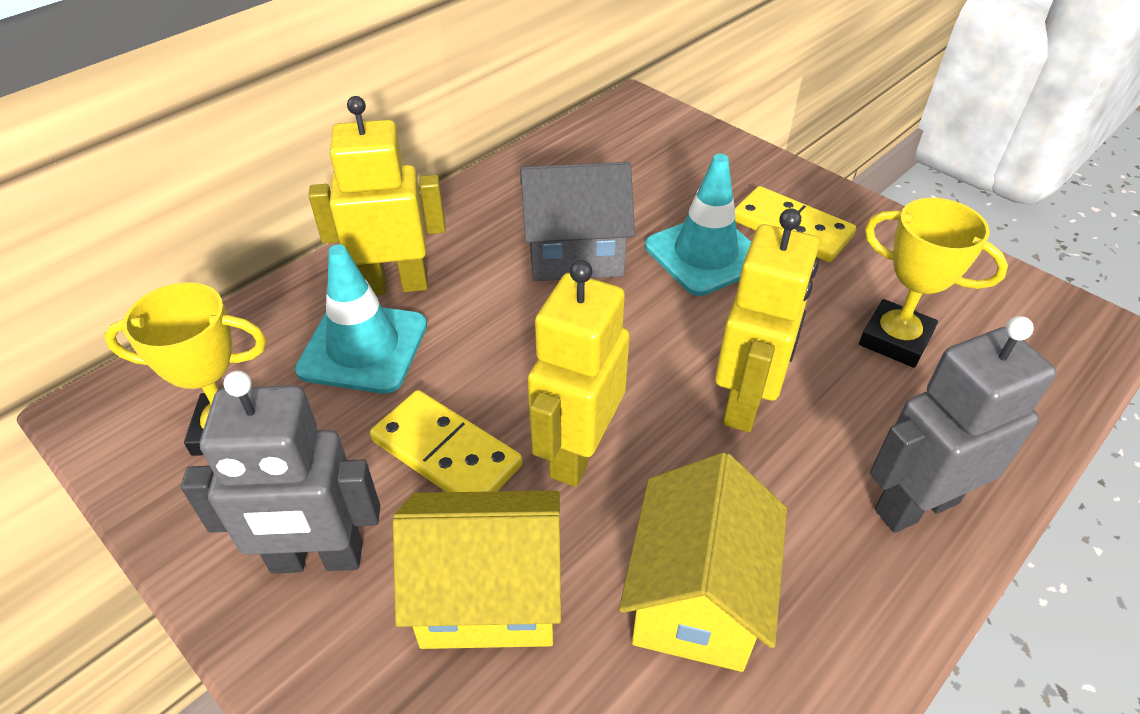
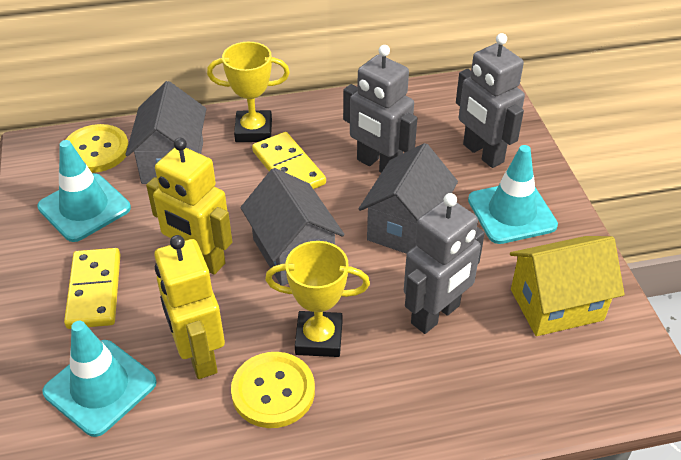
grey house: 1 -> 3
grey robot: 2 -> 3
turquoise traffic cone: 2 -> 3
yellow button: 0 -> 2
yellow house: 2 -> 1
yellow robot: 3 -> 2

